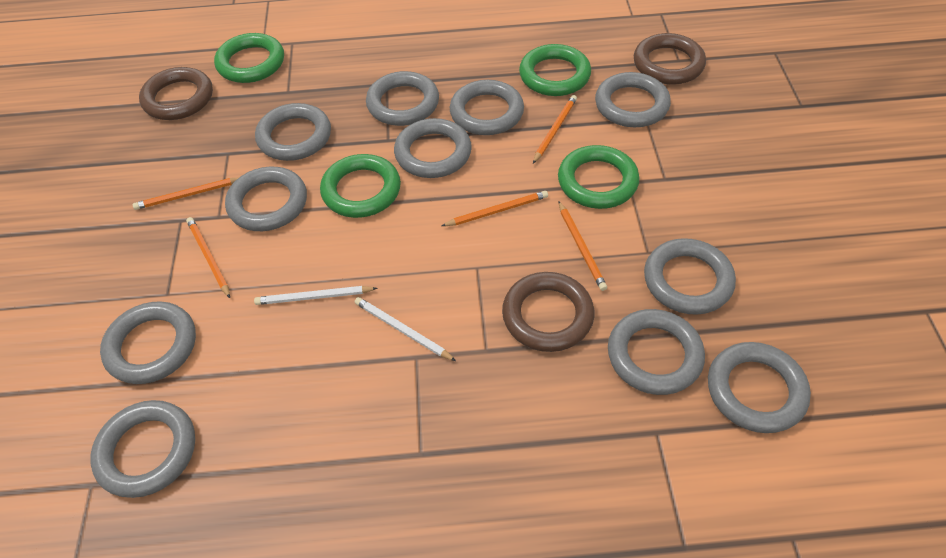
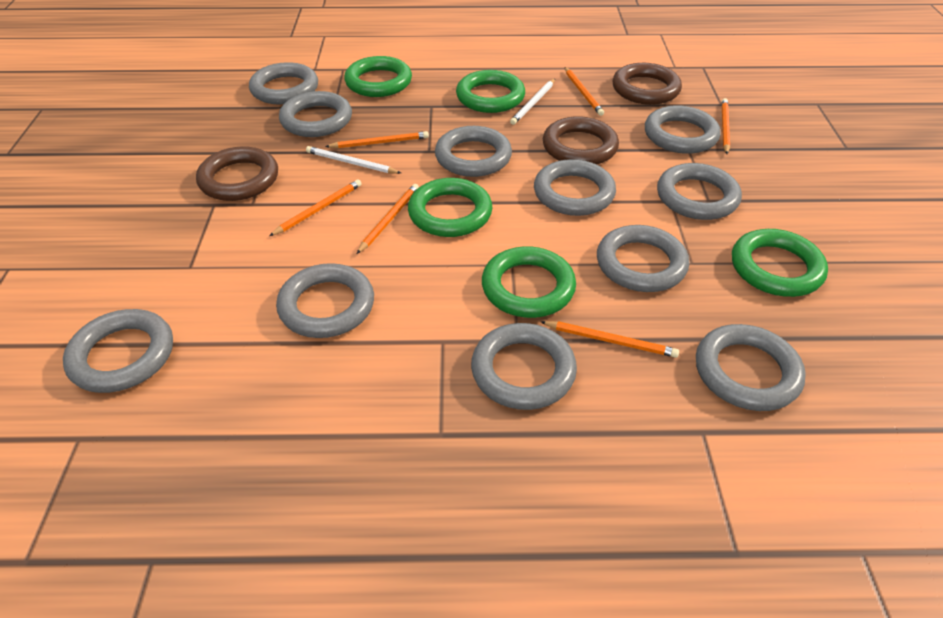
green ring: 4 -> 5
orange pencil: 5 -> 6

